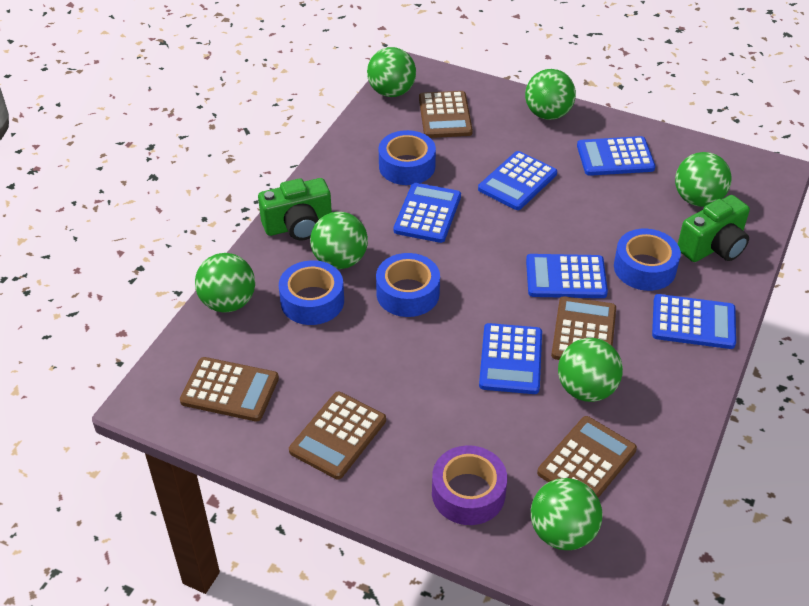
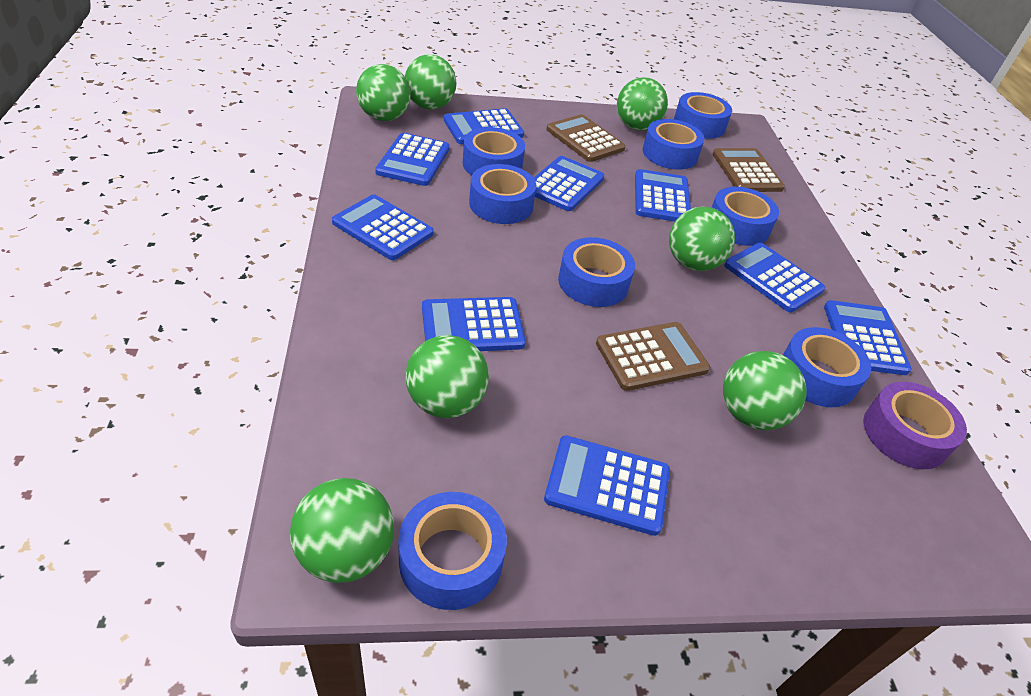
blue calculator: 6 -> 9
blue tape: 4 -> 8
brown calculator: 5 -> 3
green camera: 2 -> 0

